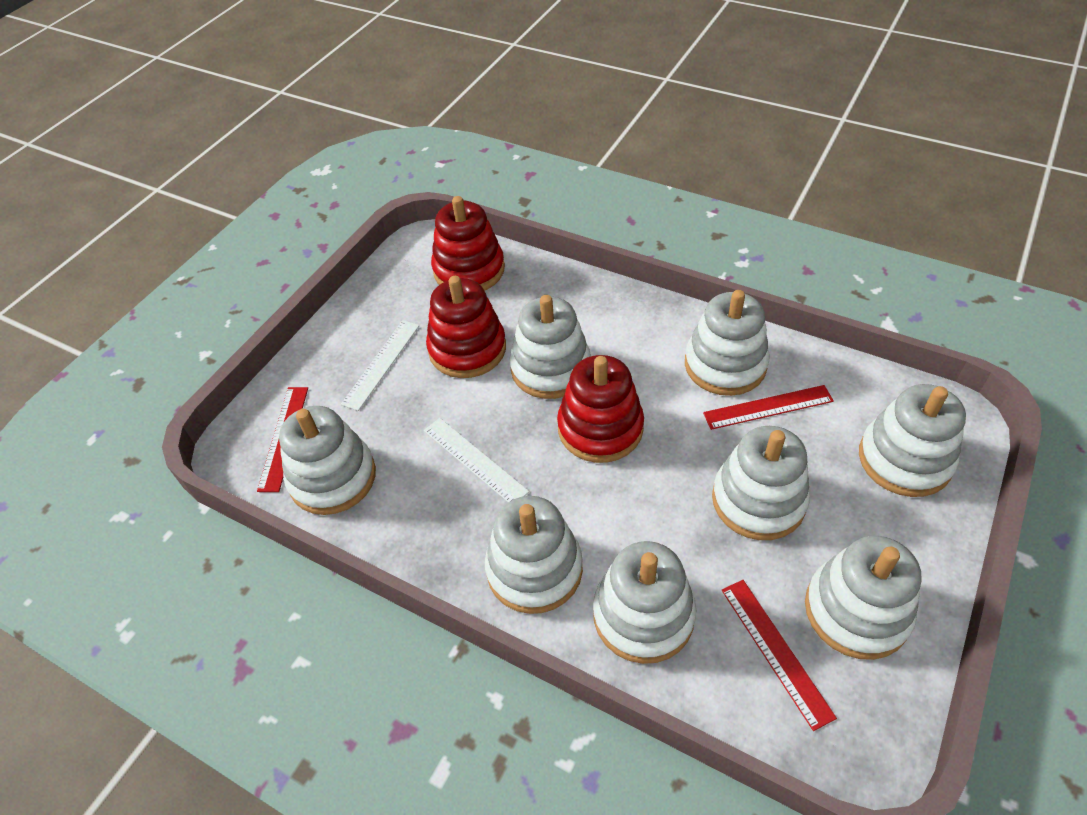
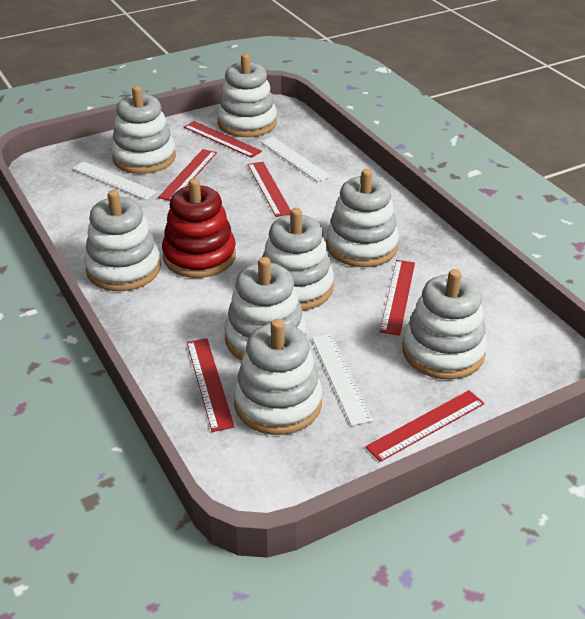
red ruler: 3 -> 6
red stacking toy: 3 -> 1
white ruler: 2 -> 3

